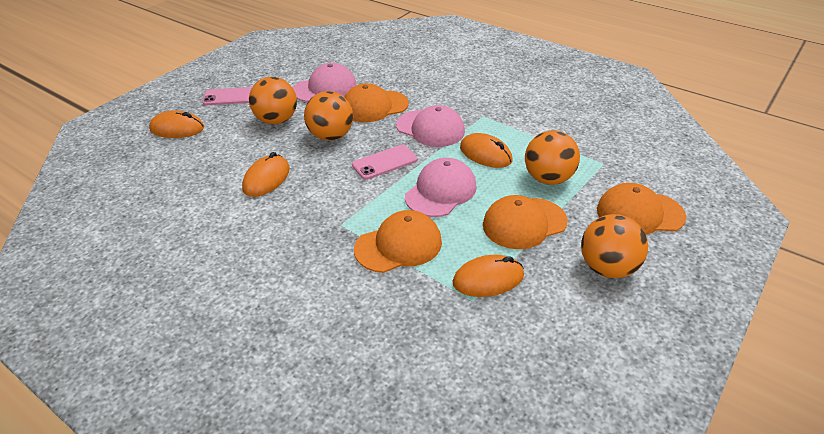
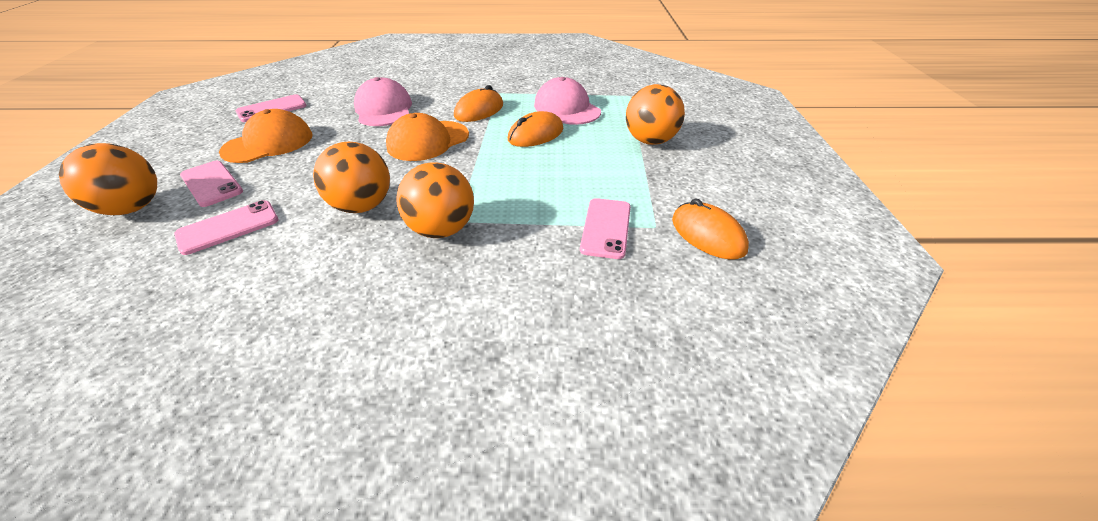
orange cap: 4 -> 2
orange mouse: 4 -> 3
pink cap: 3 -> 2
pink phone: 2 -> 4

